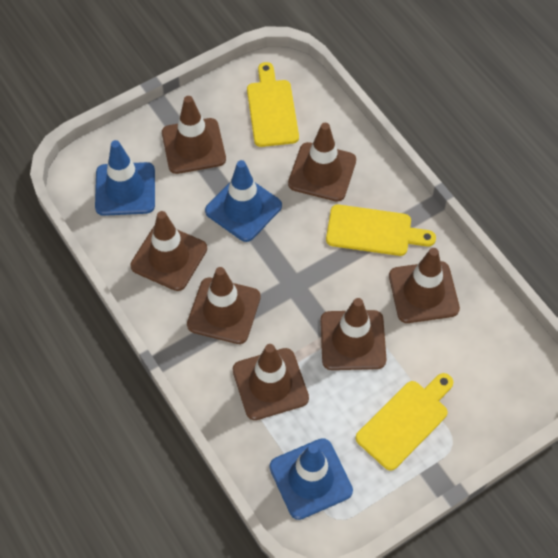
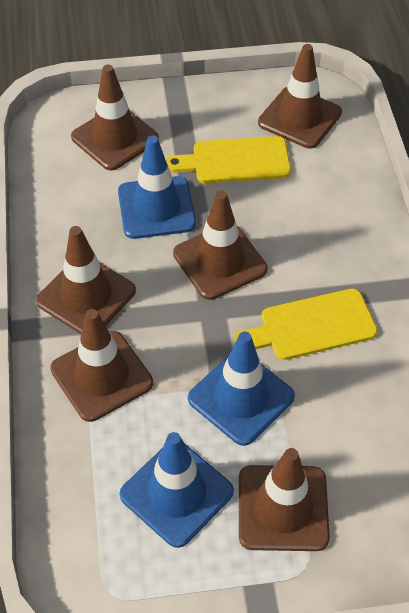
brown traffic cone: 7 -> 6
yellow cutting board: 3 -> 2

